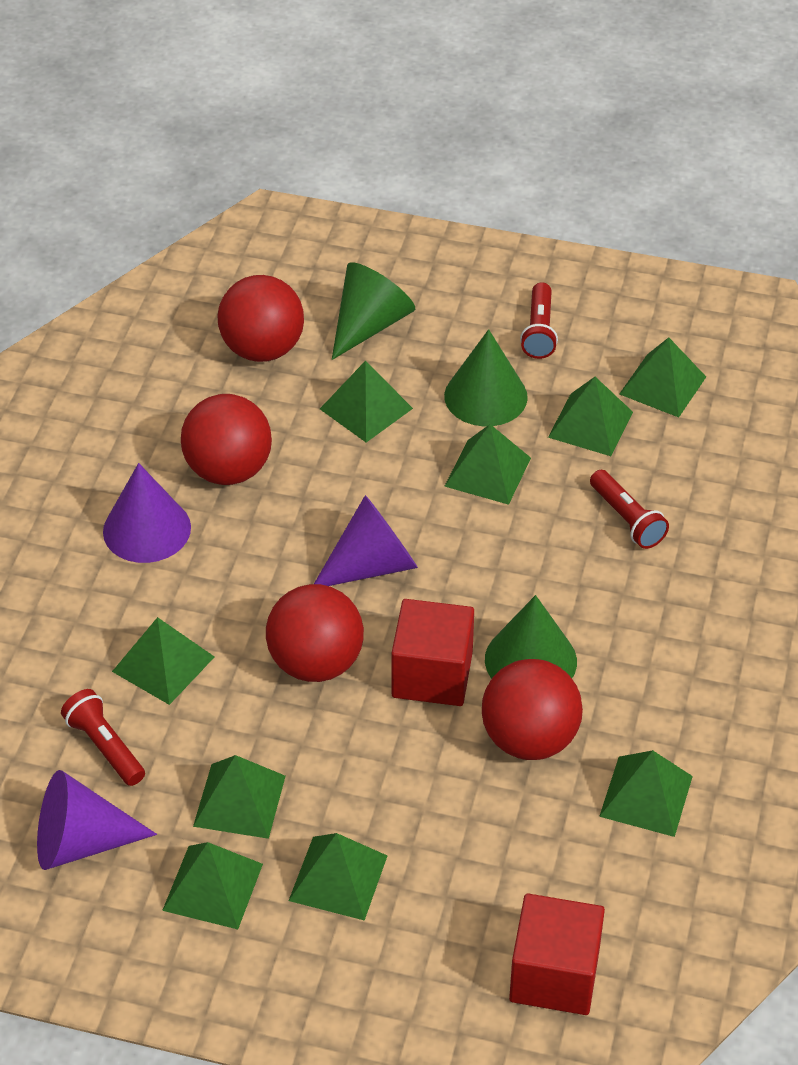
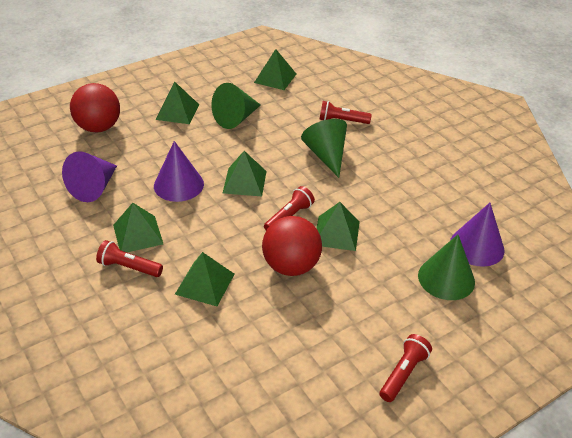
green pyramid: 9 -> 6
red ball: 4 -> 2
red cube: 2 -> 0
red flashlight: 3 -> 4

